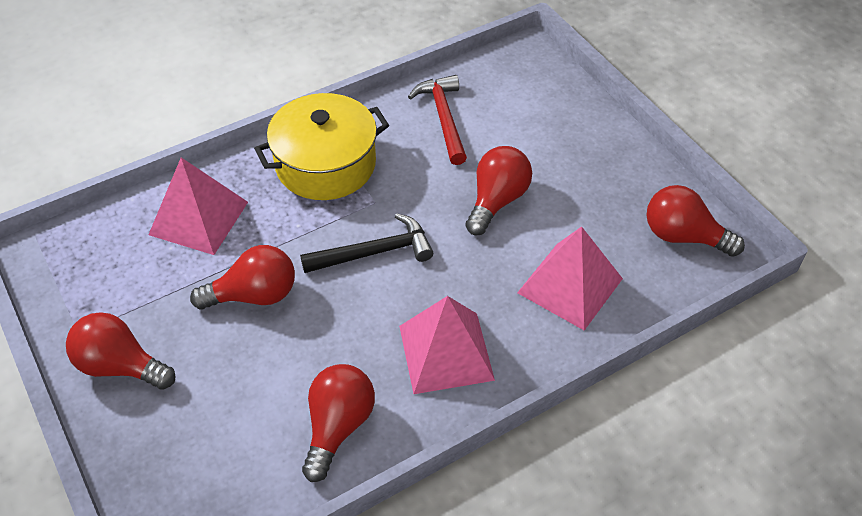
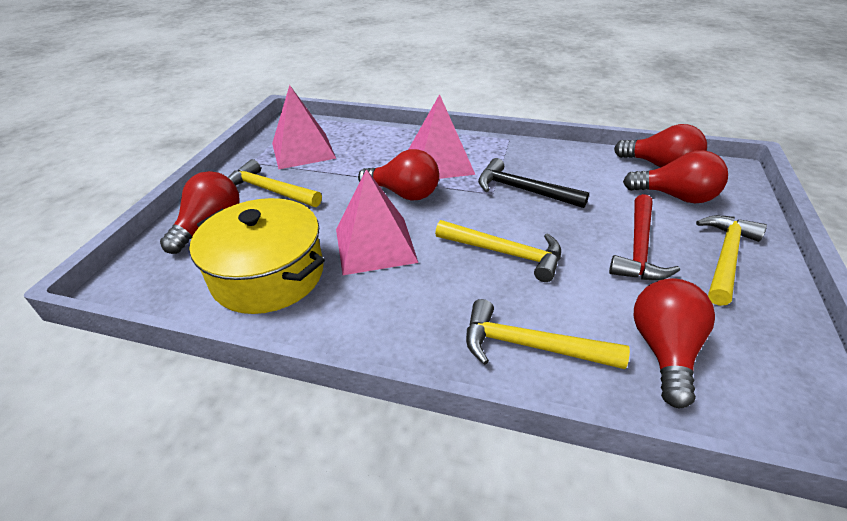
yellow hammer: 0 -> 4

